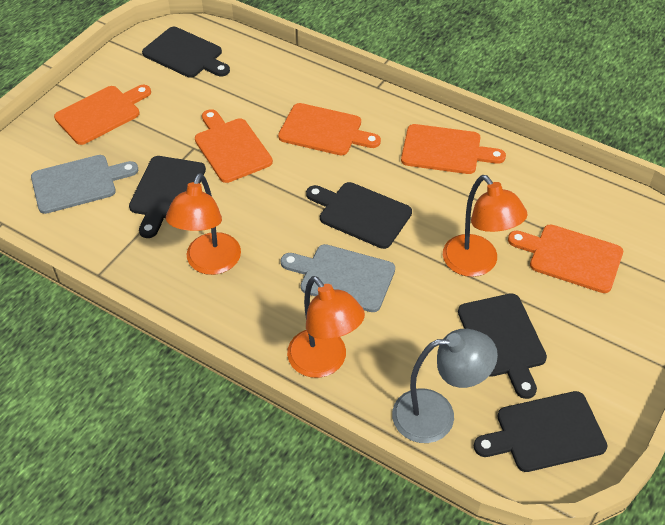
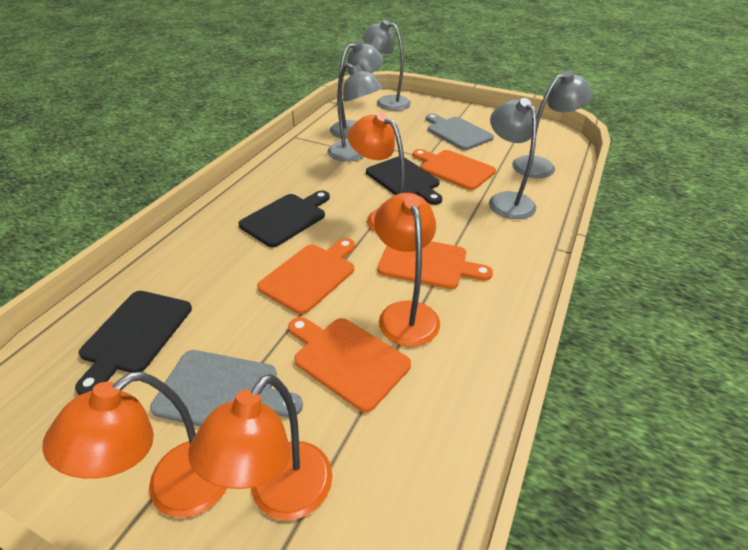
black cutting board: 5 -> 3
grey lamp: 1 -> 5
orange cutting board: 5 -> 4
orange lamp: 3 -> 4

